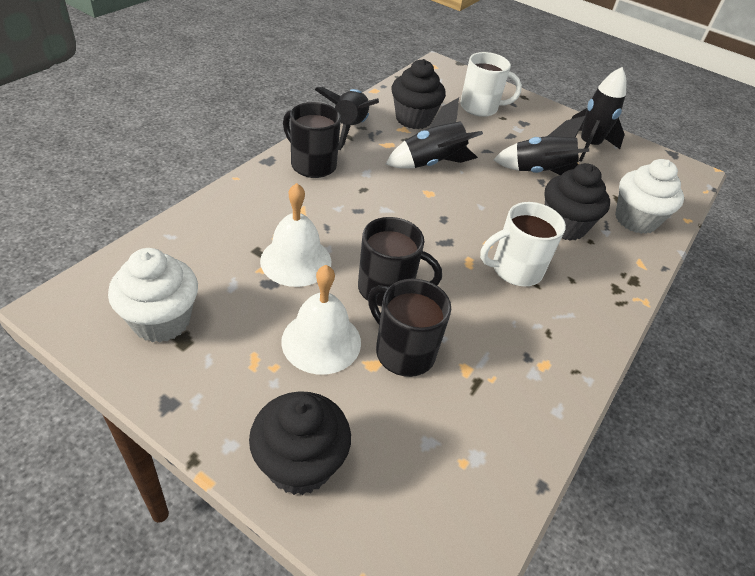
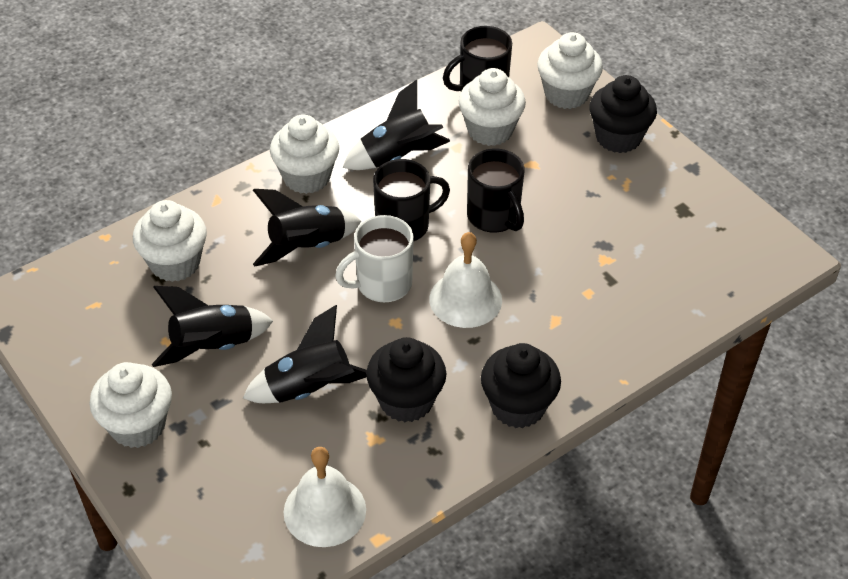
white cupcake: 2 -> 5
white mug: 2 -> 1

